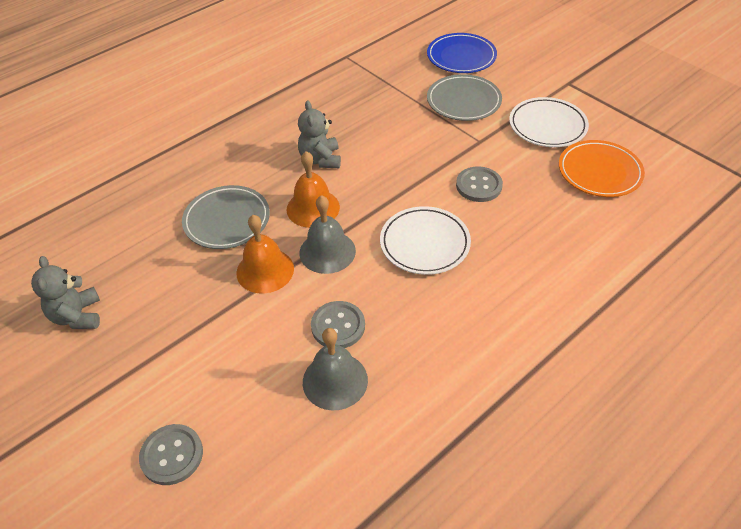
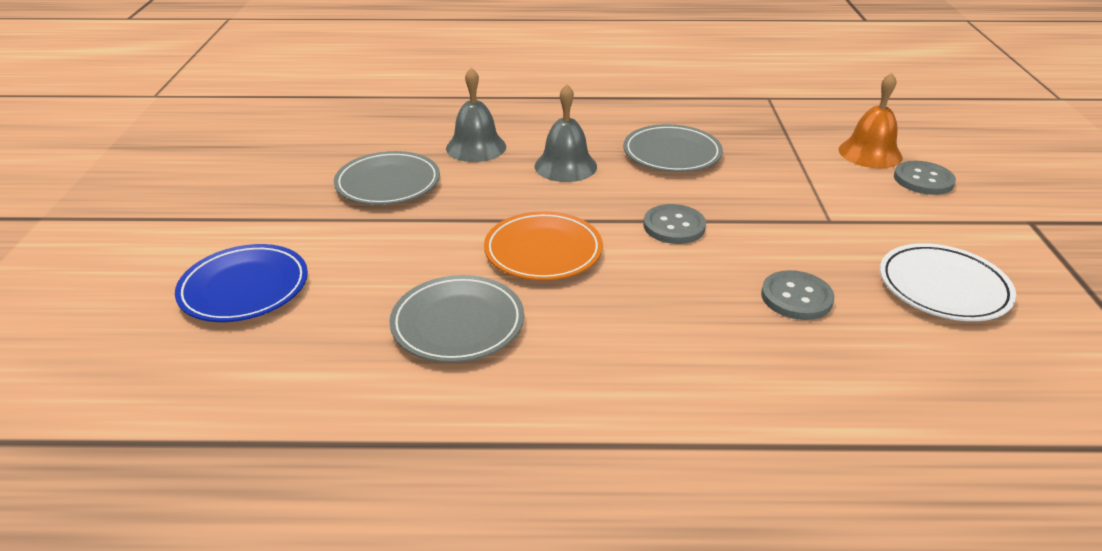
grey plate: 2 -> 3
grey teddy bear: 2 -> 0
orange bell: 2 -> 1
white plate: 2 -> 1

